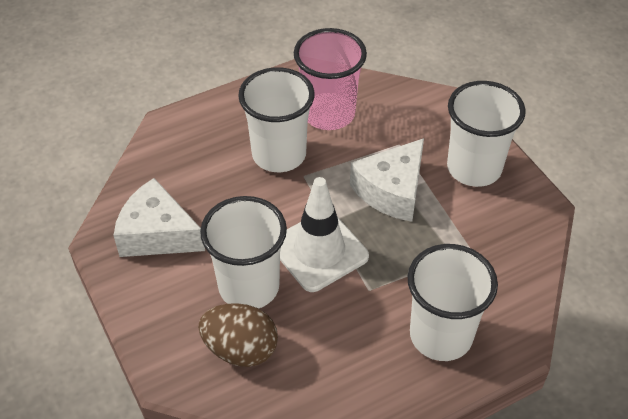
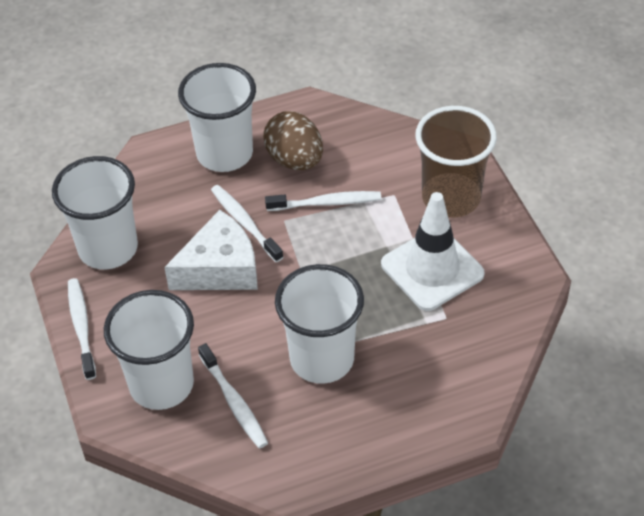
brown cup: 0 -> 1
pink cup: 1 -> 0
white cheese: 2 -> 1
white toothbrush: 0 -> 4

